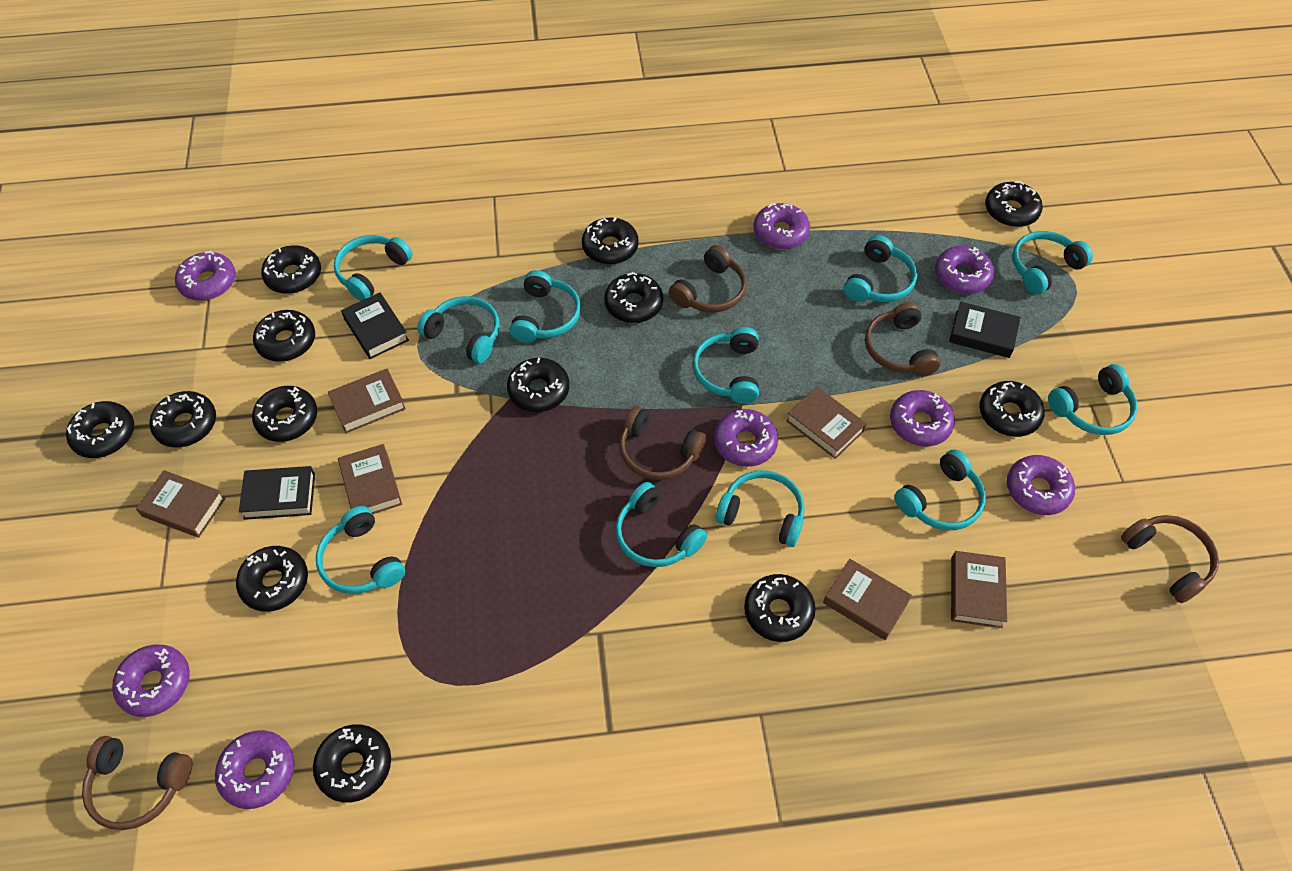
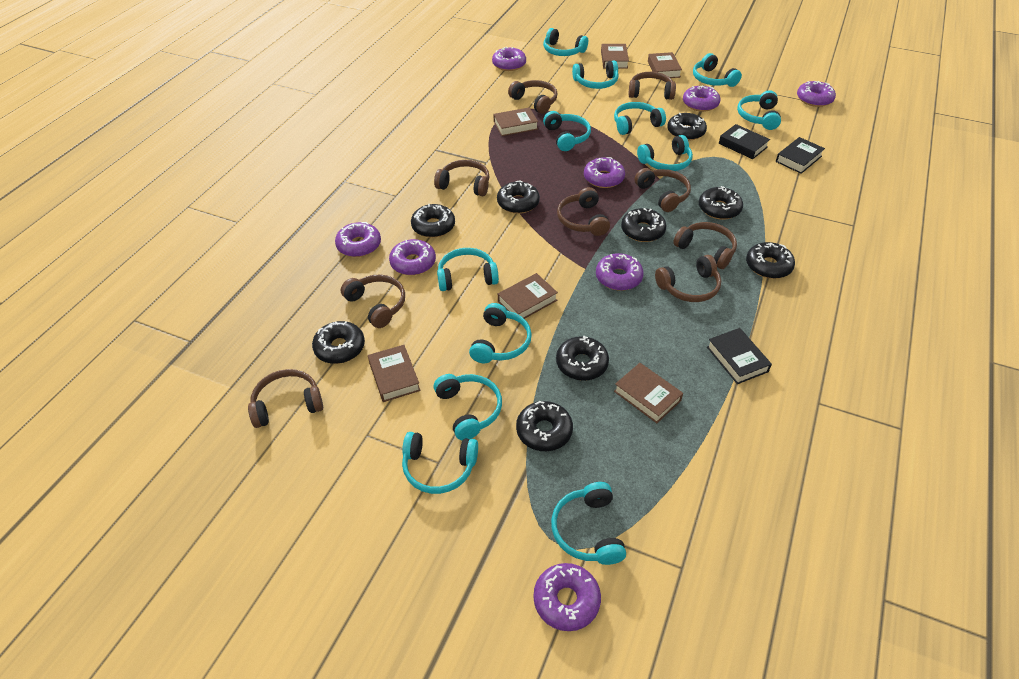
black donut: 13 -> 9
brown headphones: 5 -> 9
turquoise headphones: 11 -> 12

